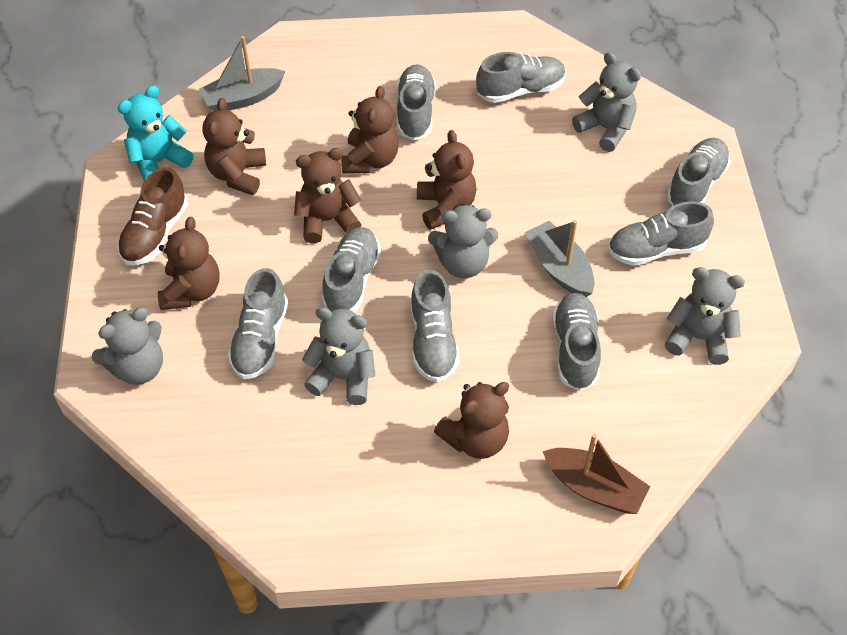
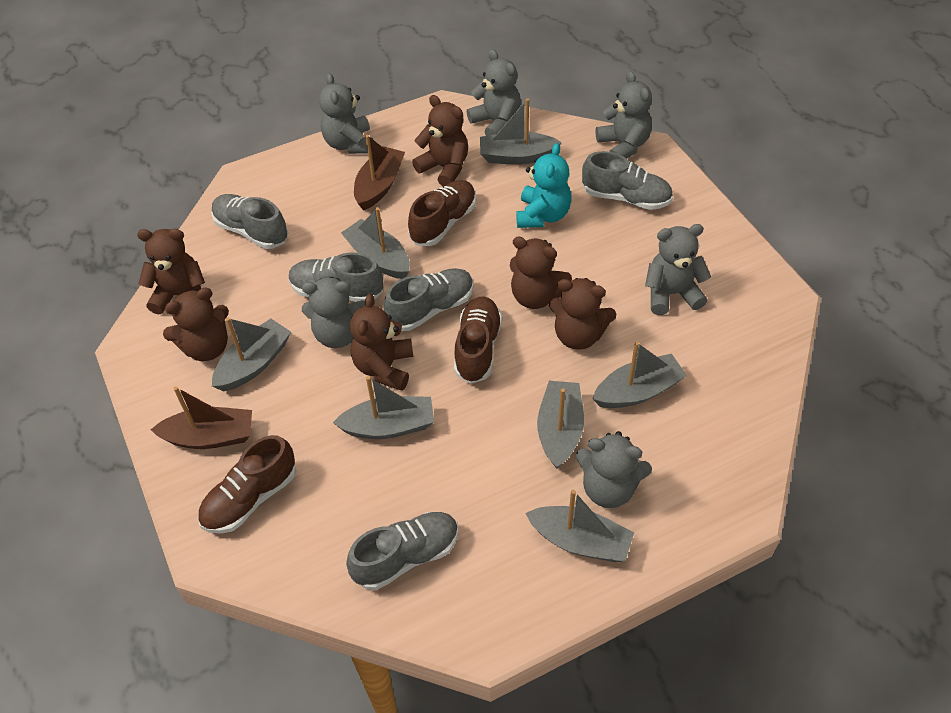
brown boat: 1 -> 2
brown shoe: 1 -> 3
grey boat: 2 -> 7
grey shoe: 8 -> 5
grey teddy bear: 5 -> 6

